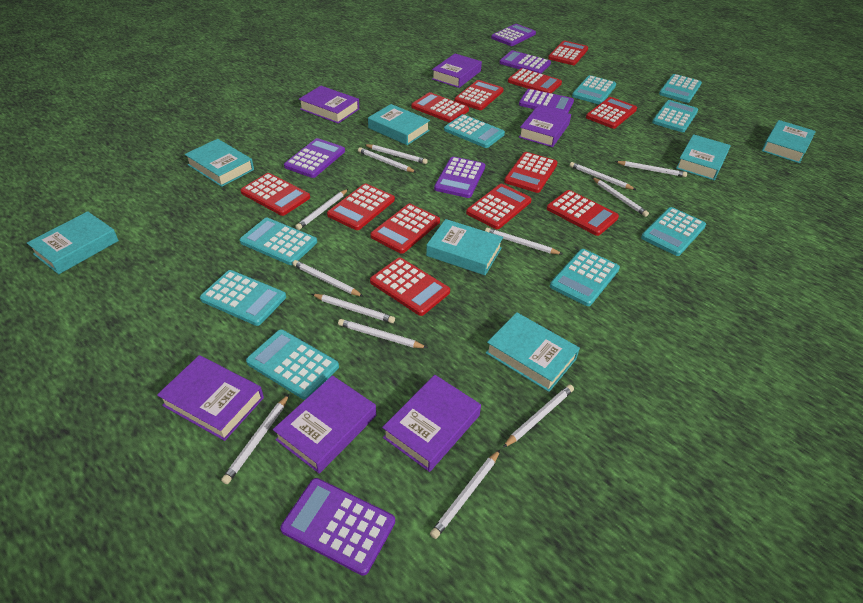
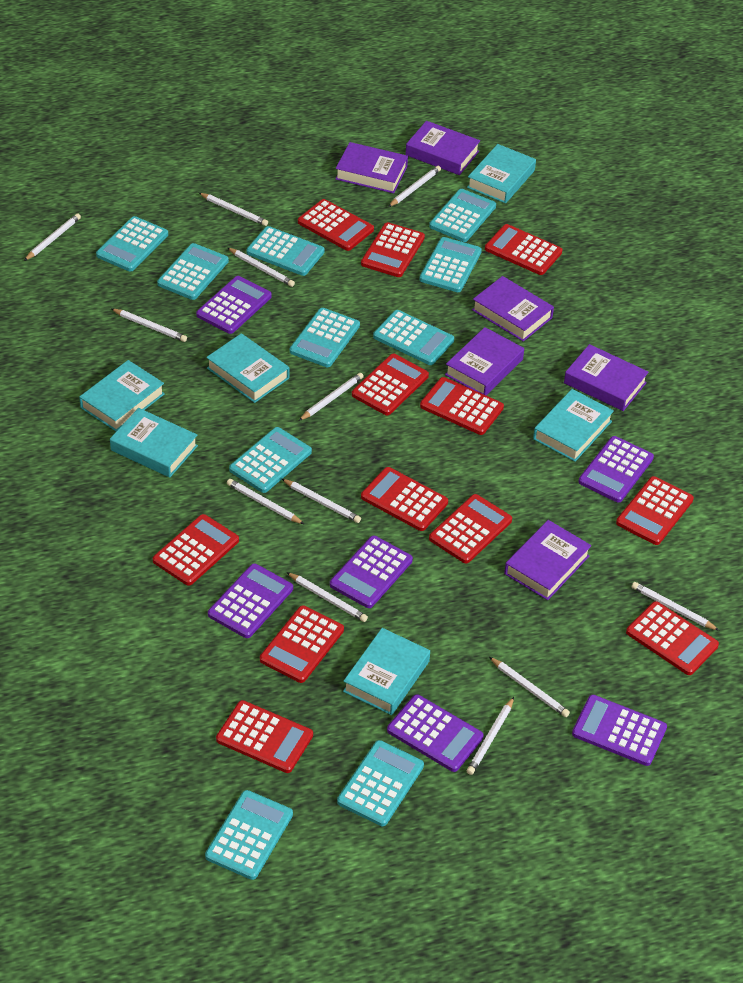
turquoise book: 7 -> 6
turquoise calculator: 9 -> 10
white pencil: 13 -> 12

